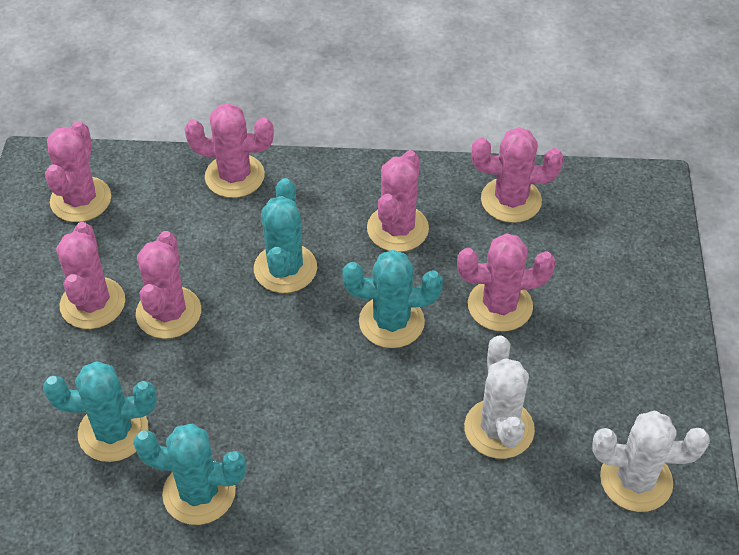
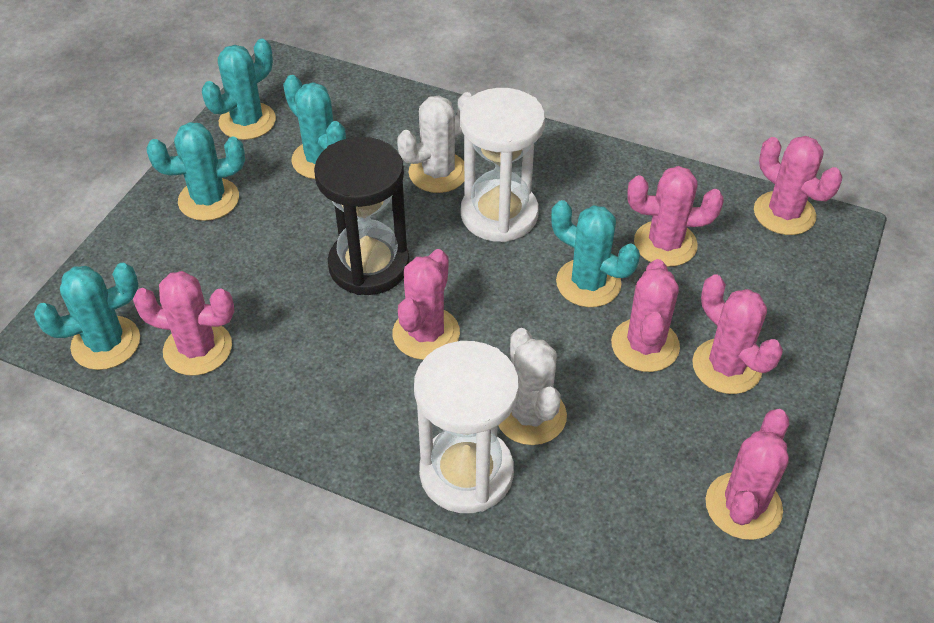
black hourglass: 0 -> 1
turquoise cactus: 4 -> 5
white hourglass: 0 -> 2

